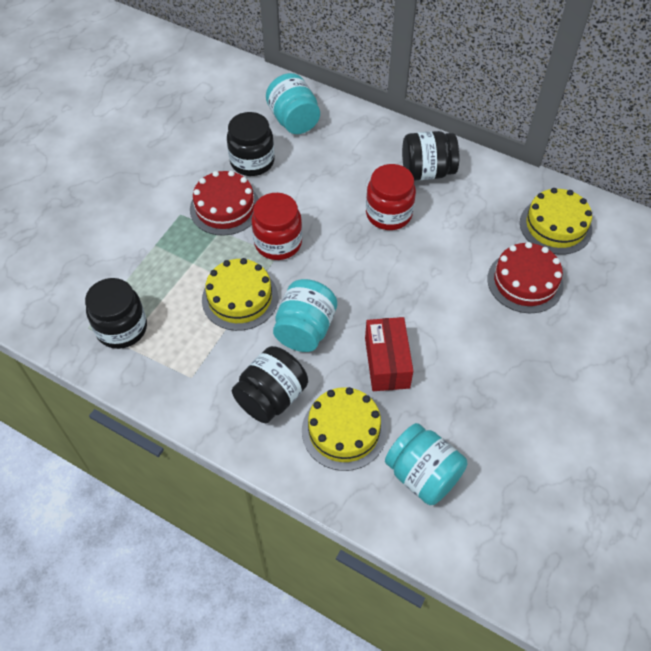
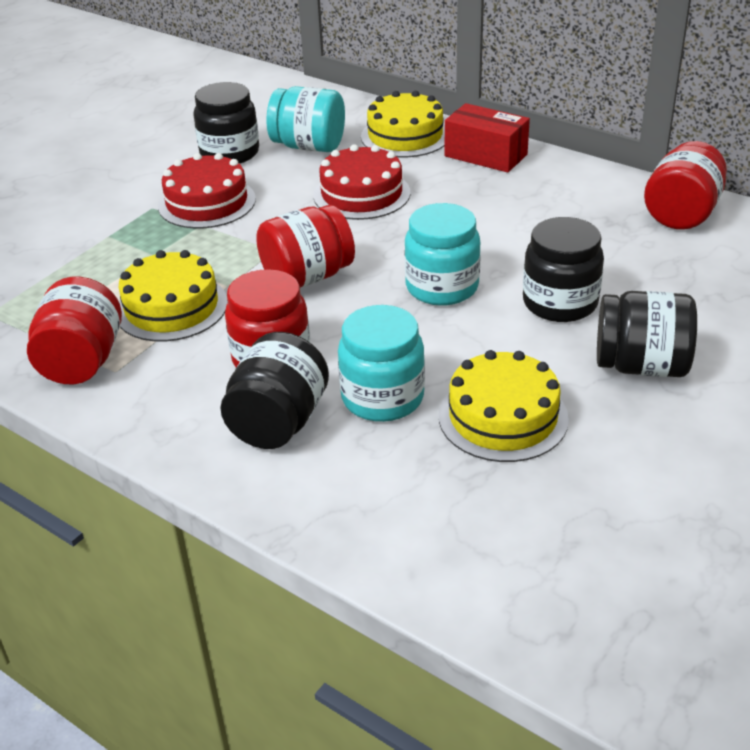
red jar: 2 -> 4

